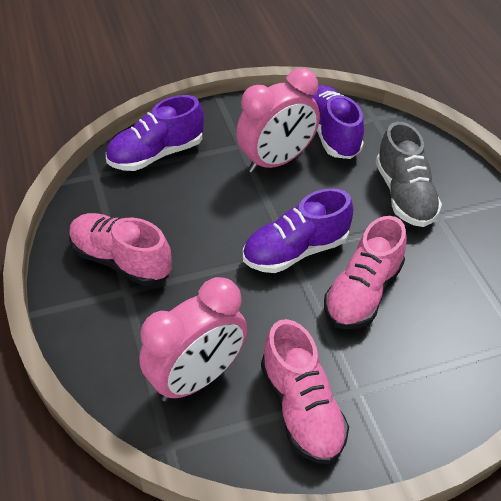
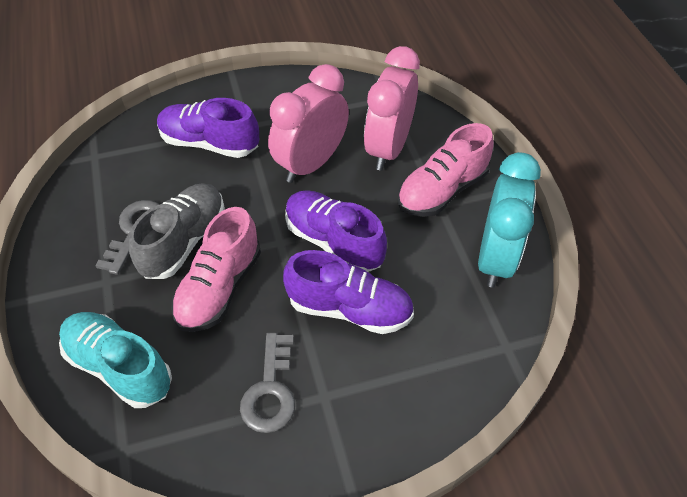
grey key: 0 -> 2
pink shoe: 3 -> 2
turquoise clock: 0 -> 1
turquoise shoe: 0 -> 1

